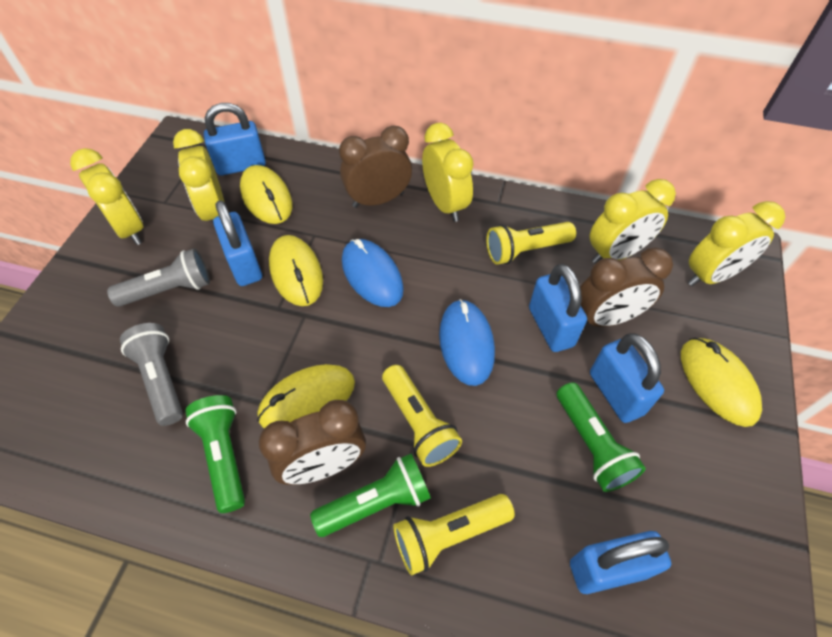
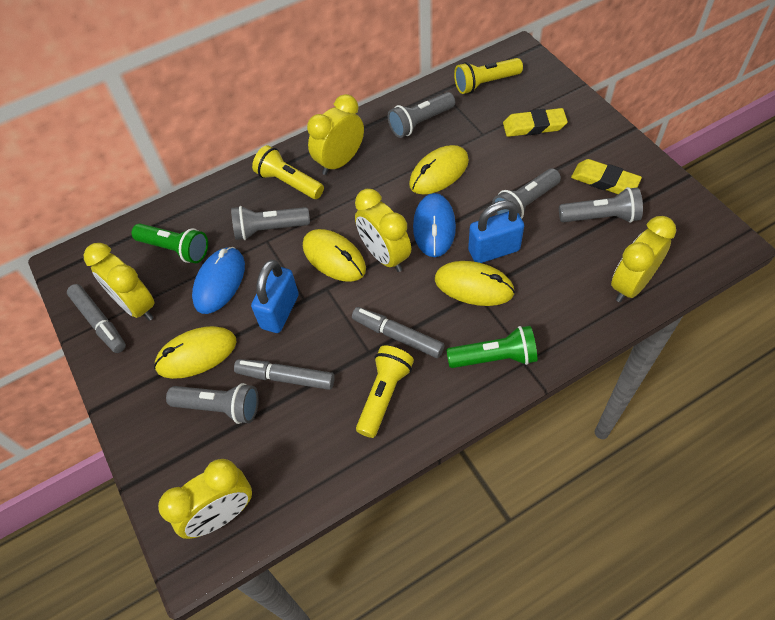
blue padlock: 5 -> 2
brown clock: 3 -> 0
green flashlight: 3 -> 2
grey flashlight: 2 -> 5
grey marker: 0 -> 3
yellow eraser: 0 -> 2

